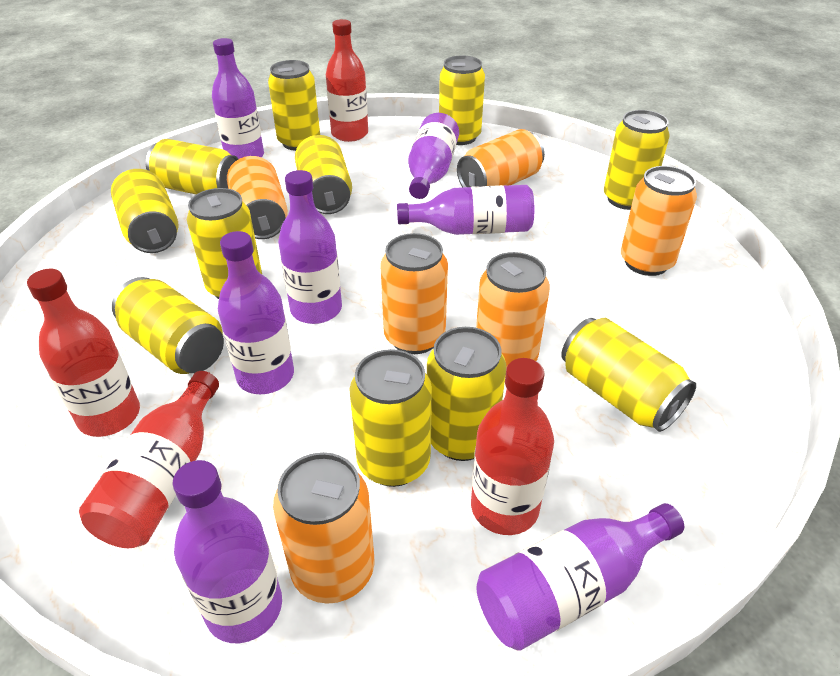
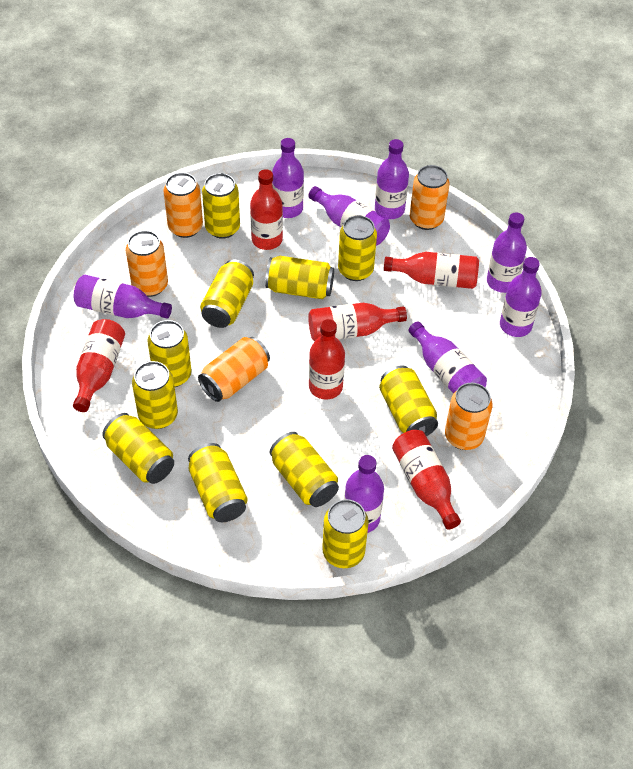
orange can: 6 -> 5
purple bottle: 7 -> 8
red bottle: 4 -> 6

